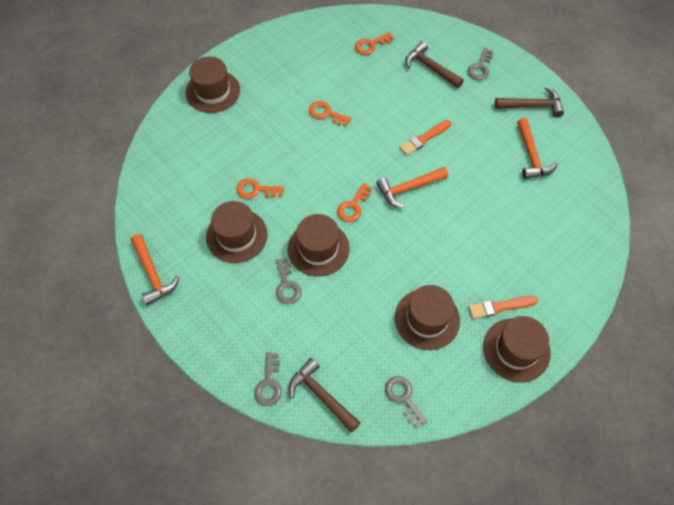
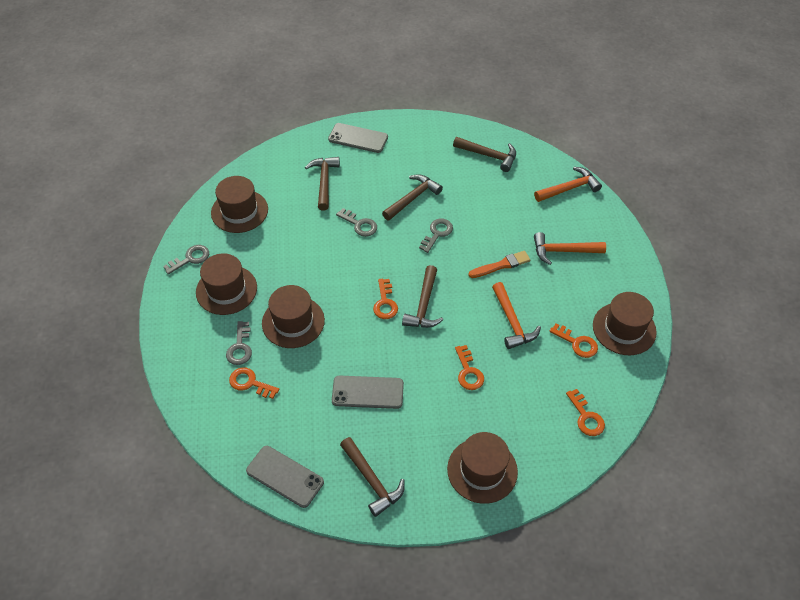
brown hammer: 3 -> 5
grey phone: 0 -> 3
orange brush: 2 -> 1
orange key: 4 -> 5

